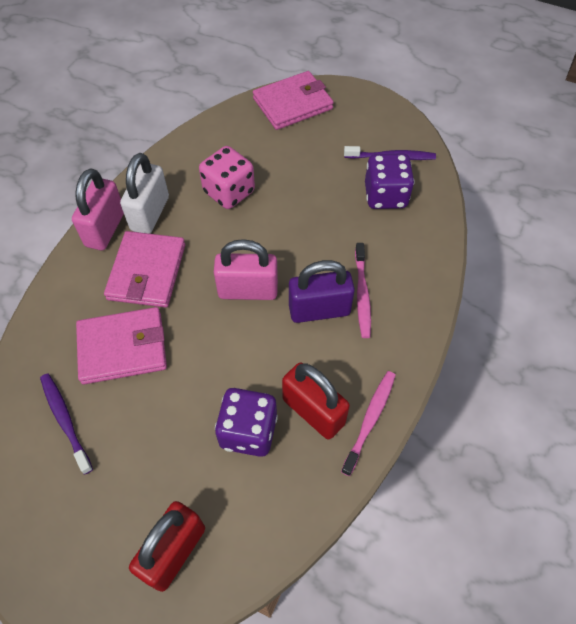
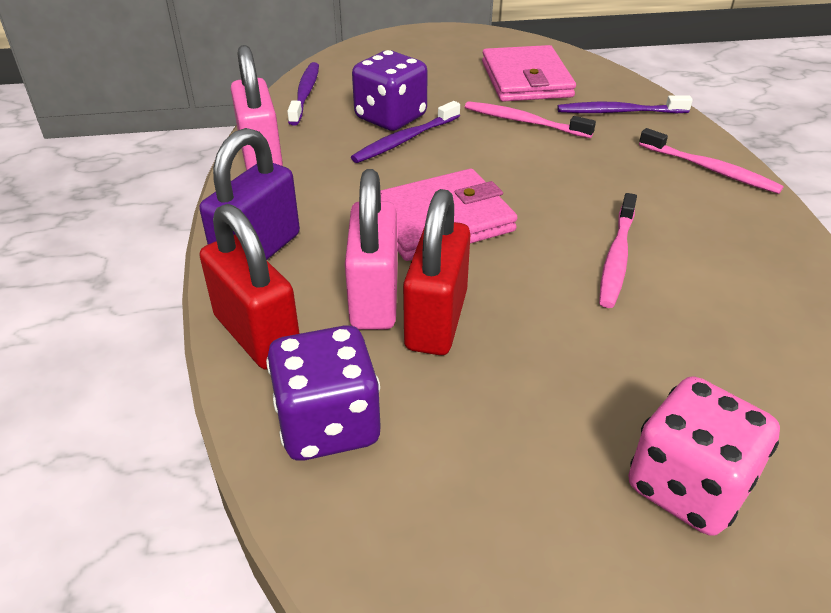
pink toothbrush: 2 -> 3
pink wallet: 3 -> 2
purple toothbrush: 2 -> 3
white padlock: 1 -> 0

